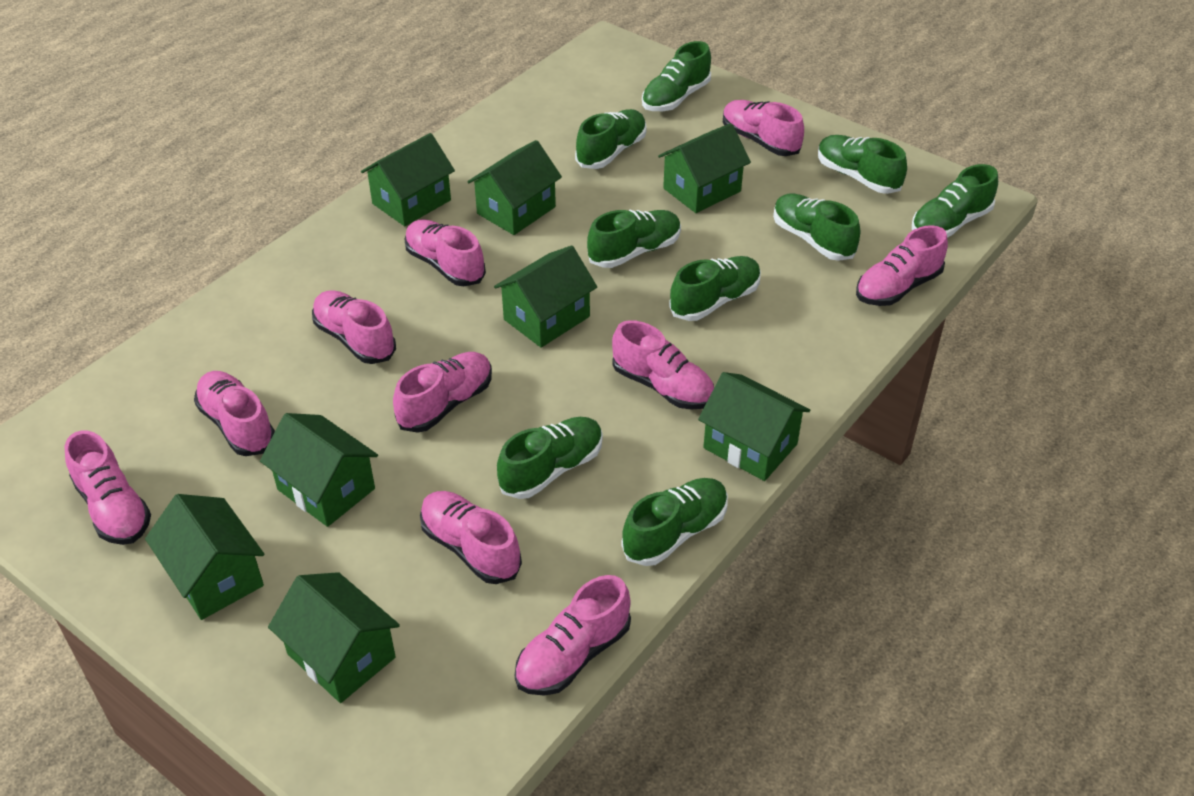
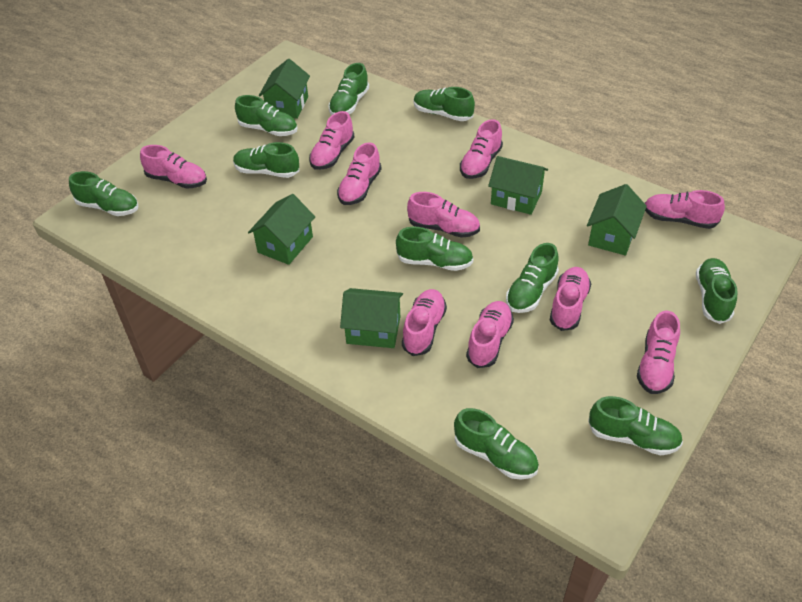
green house: 8 -> 5
green shoe: 9 -> 10

